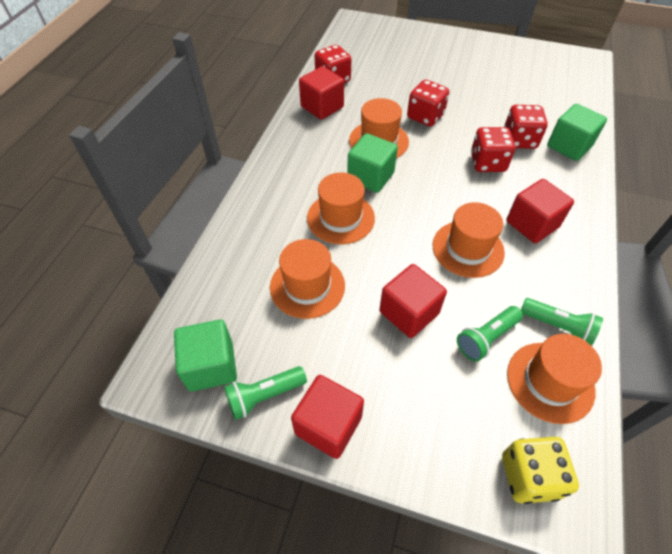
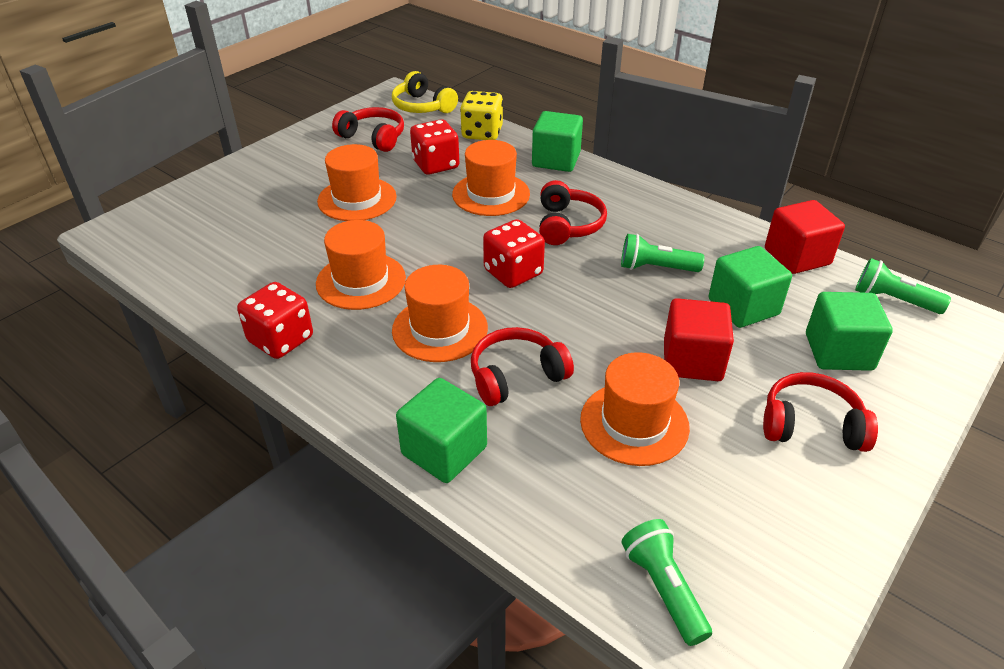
green cube: 3 -> 4
red cube: 4 -> 2
red dice: 4 -> 3
red headphones: 0 -> 4
yellow headphones: 0 -> 1

